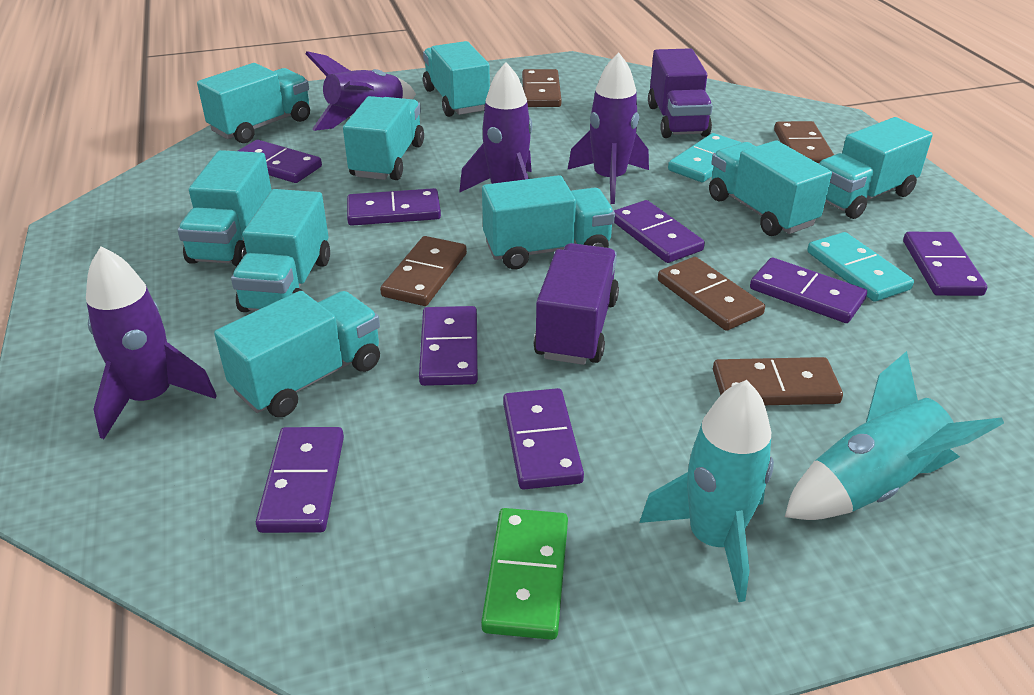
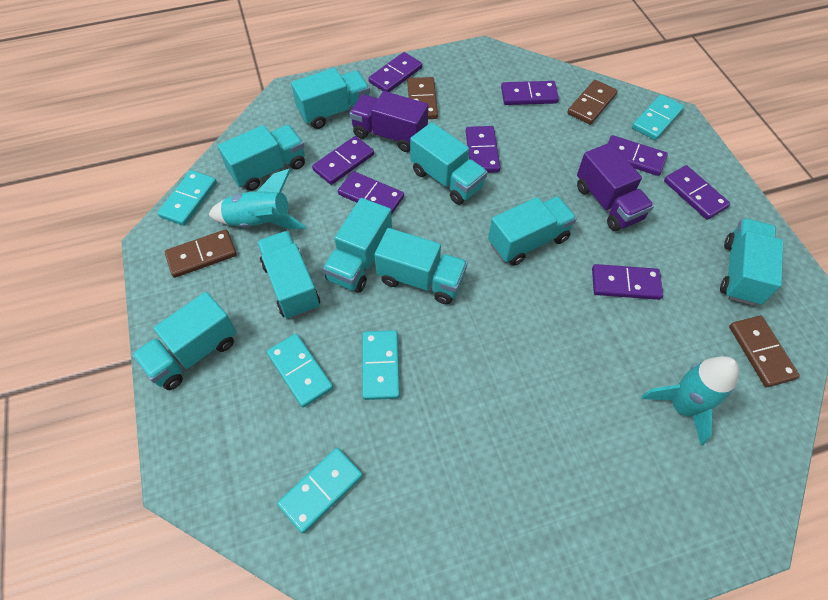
brown domino: 5 -> 4
green domino: 1 -> 0
purple rocket: 4 -> 0
turquoise domino: 2 -> 5

